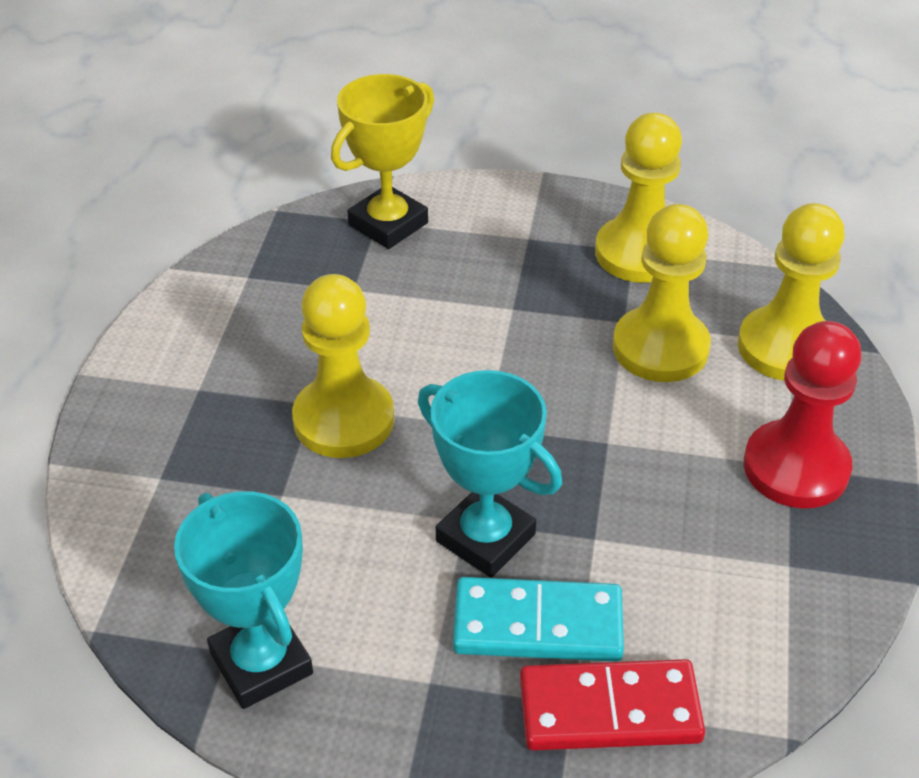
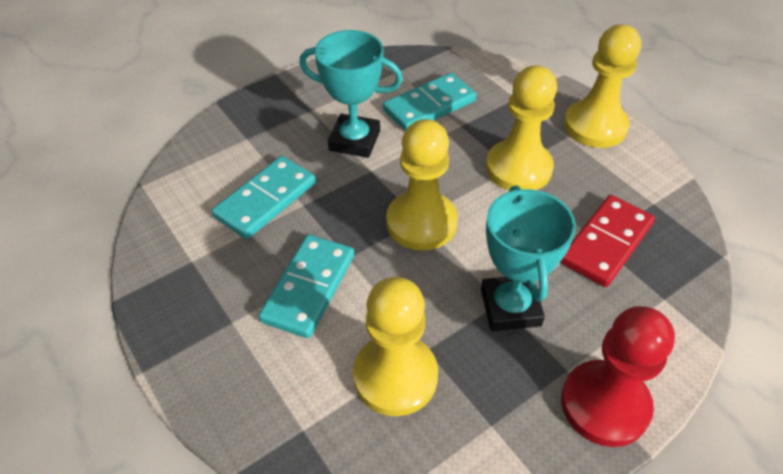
turquoise domino: 1 -> 3
yellow trophy: 1 -> 0

